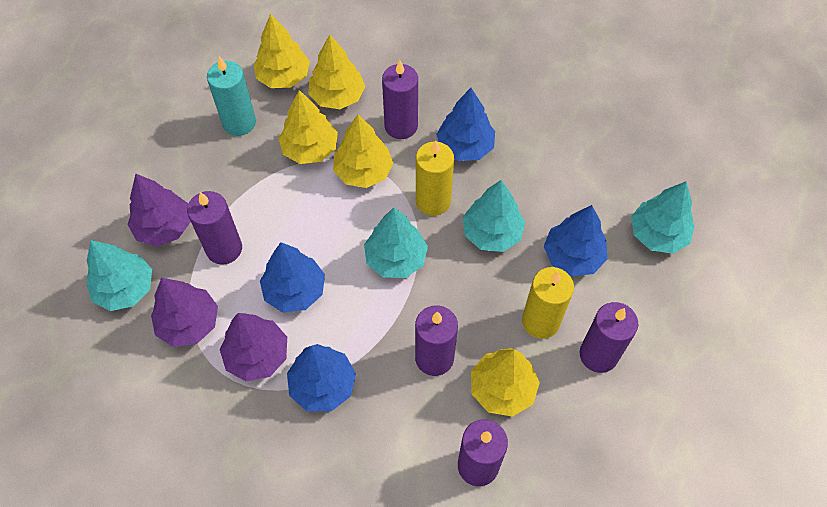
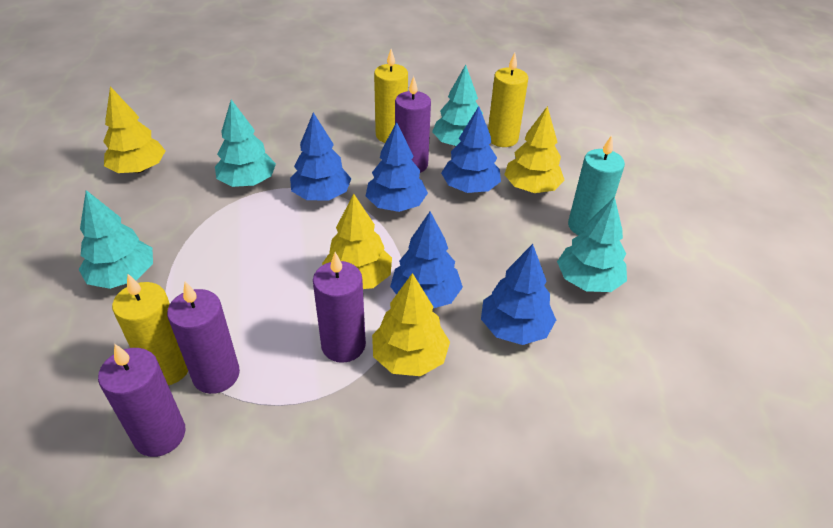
blue tree: 4 -> 5
purple candle: 5 -> 4
purple tree: 3 -> 0
yellow candle: 2 -> 3
yellow tree: 5 -> 4

